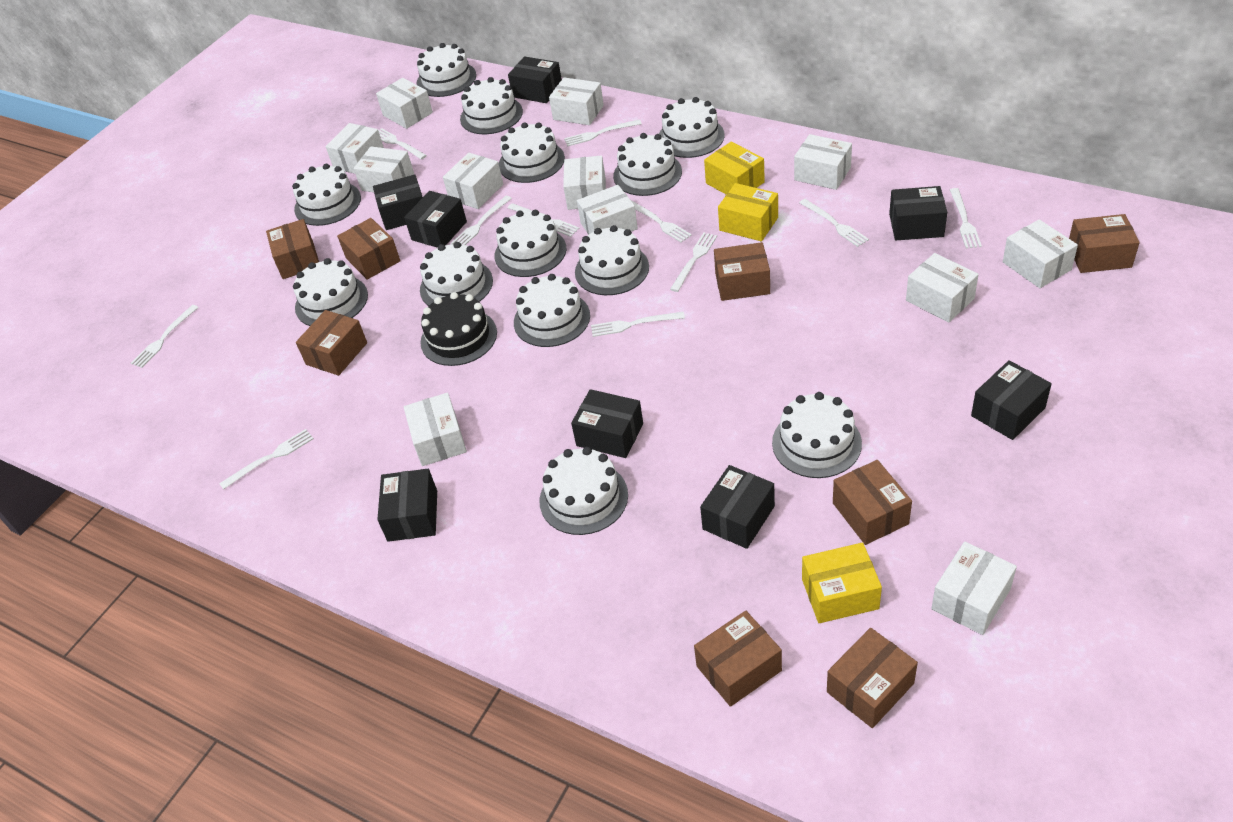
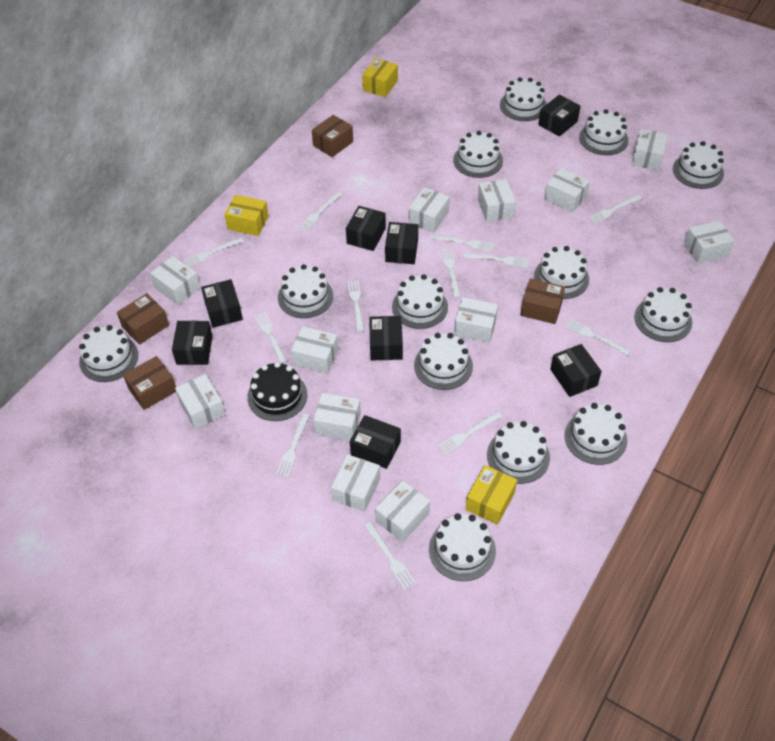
brown box: 8 -> 4
white fork: 11 -> 12

